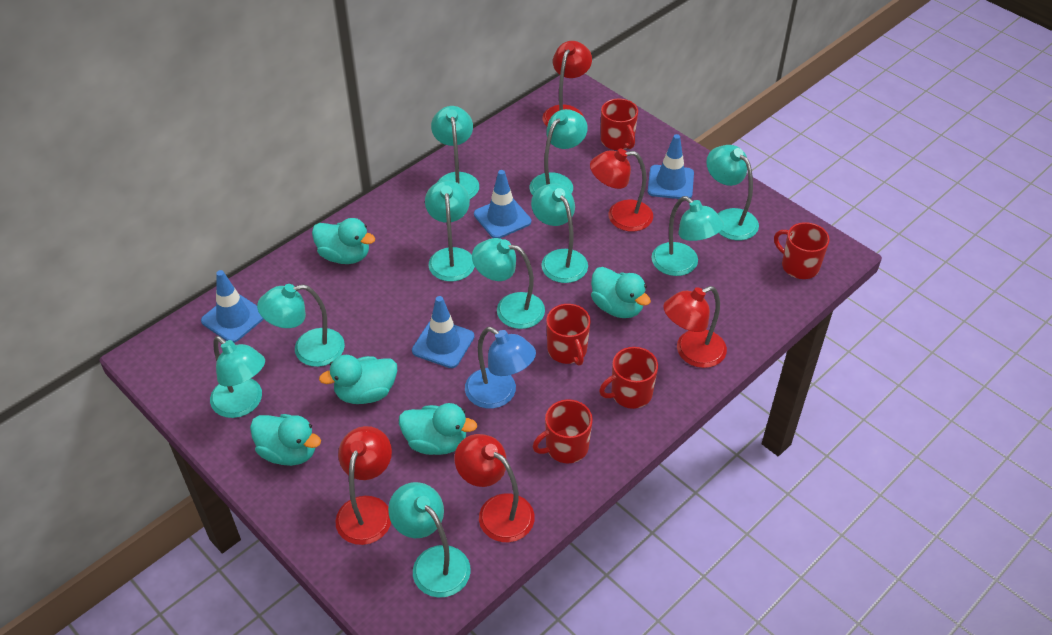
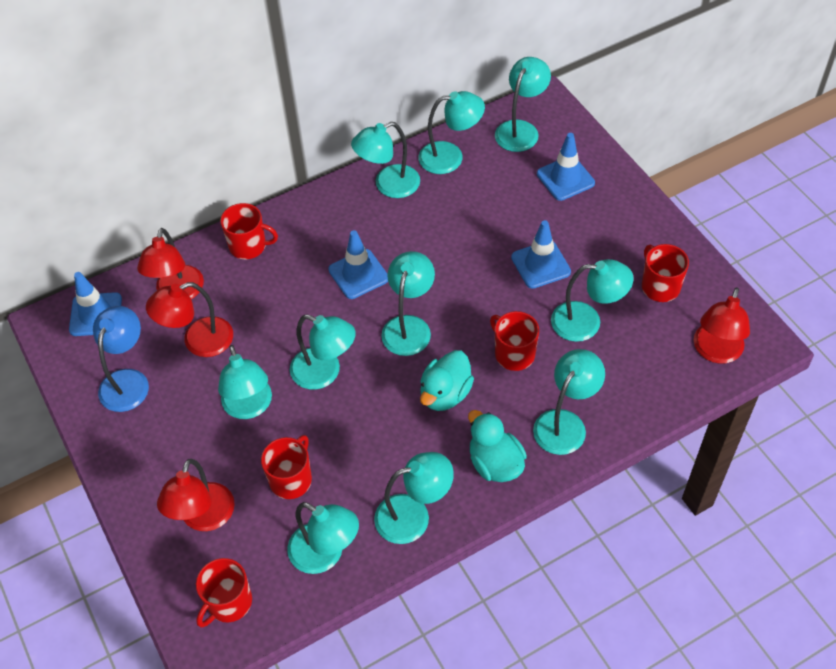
red lamp: 5 -> 4
turquoise duck: 5 -> 2

